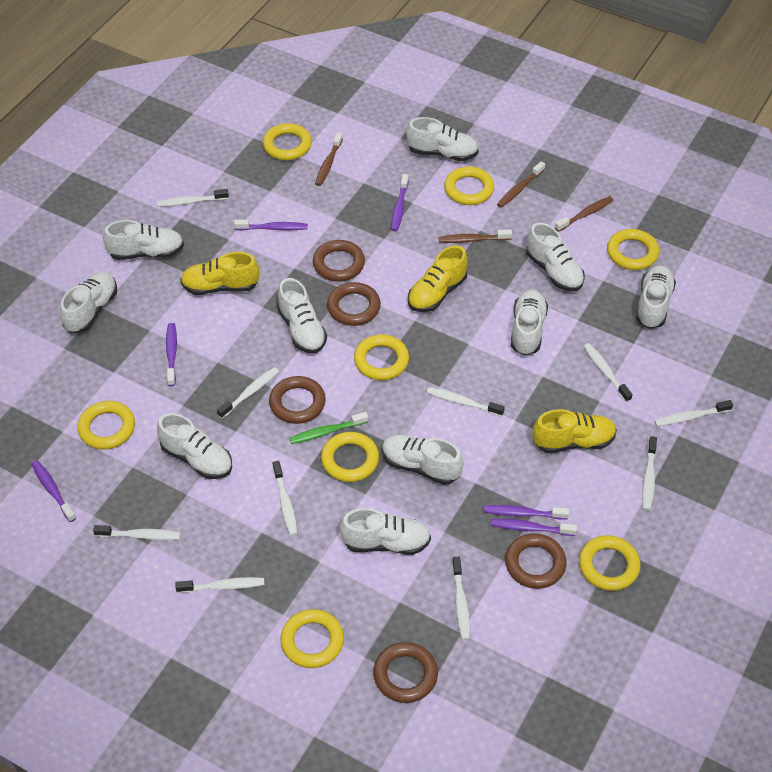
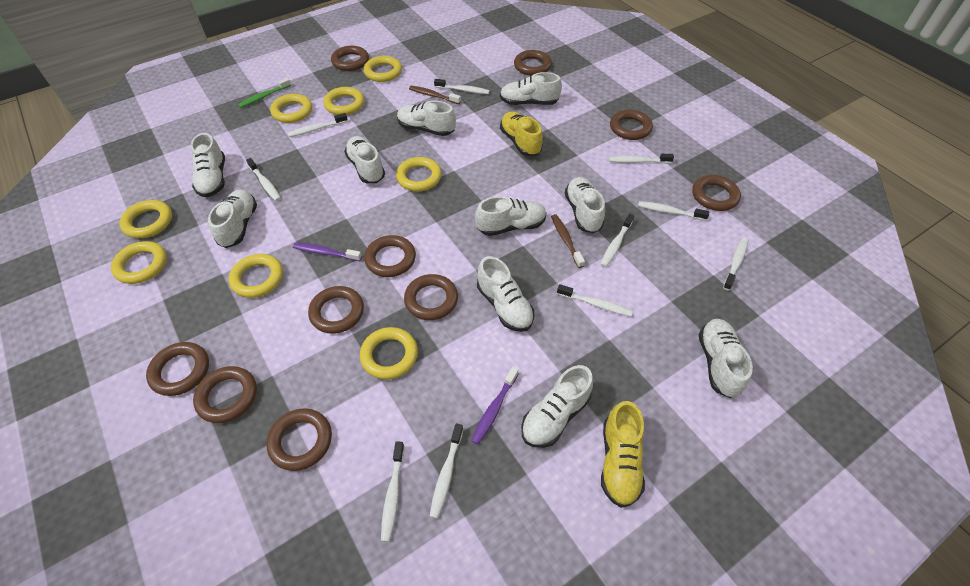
brown ring: 5 -> 10
brown toothbrush: 4 -> 2
purple toothbrush: 6 -> 2
yellow shoe: 3 -> 2

